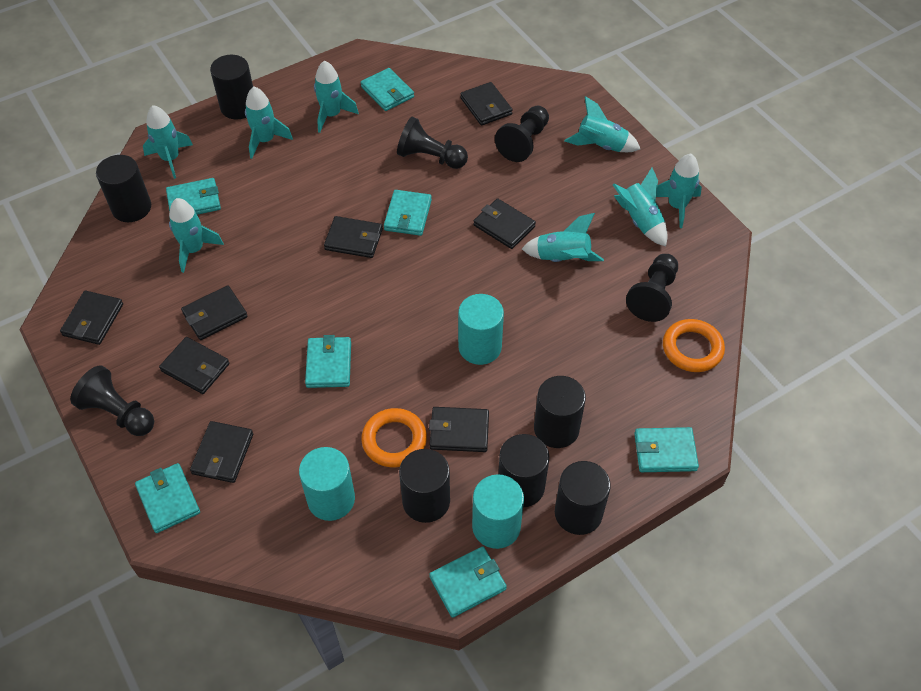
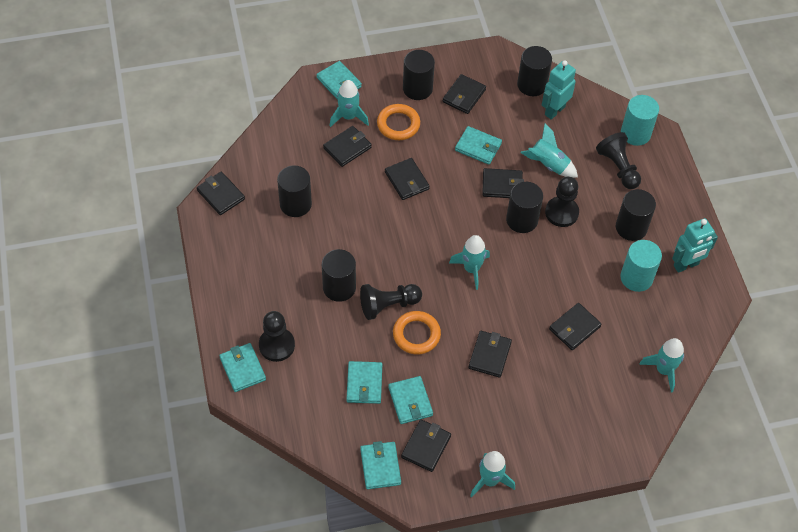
turquoise cylinder: 3 -> 2
turquoise robot: 0 -> 2
turquoise rocket: 8 -> 5
turquoise wallet: 7 -> 6

